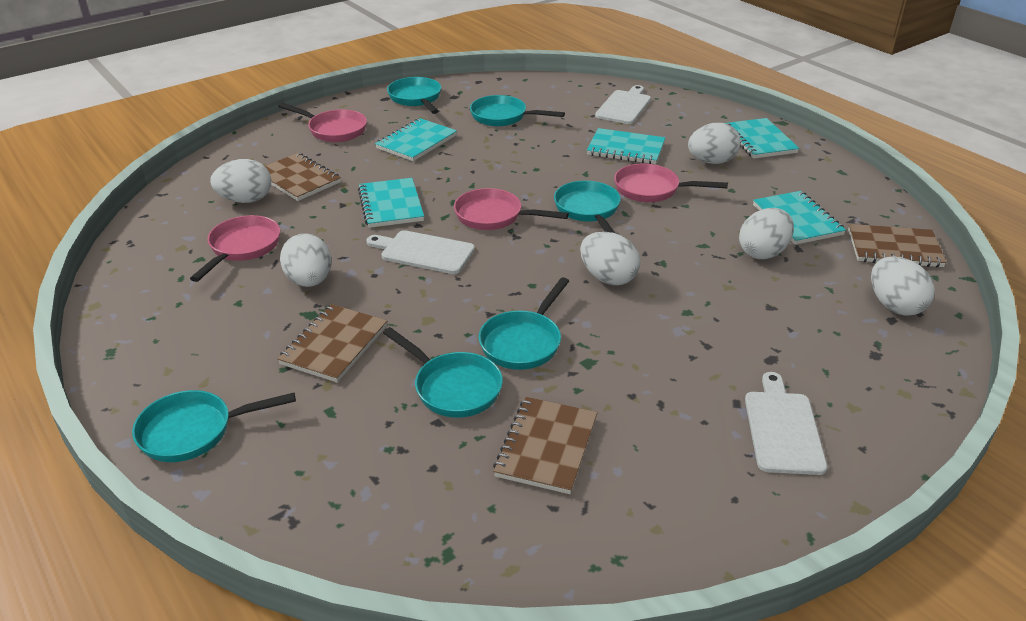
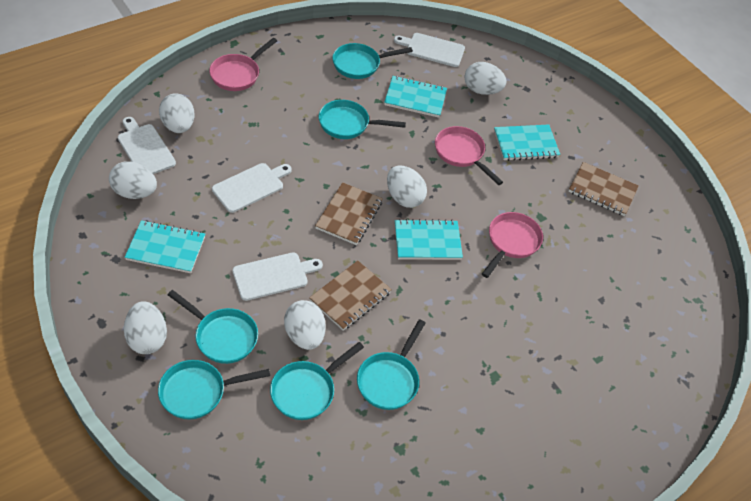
brown notebook: 4 -> 3
pink pan: 4 -> 3
turquoise notebook: 5 -> 4
white cutting board: 3 -> 4

